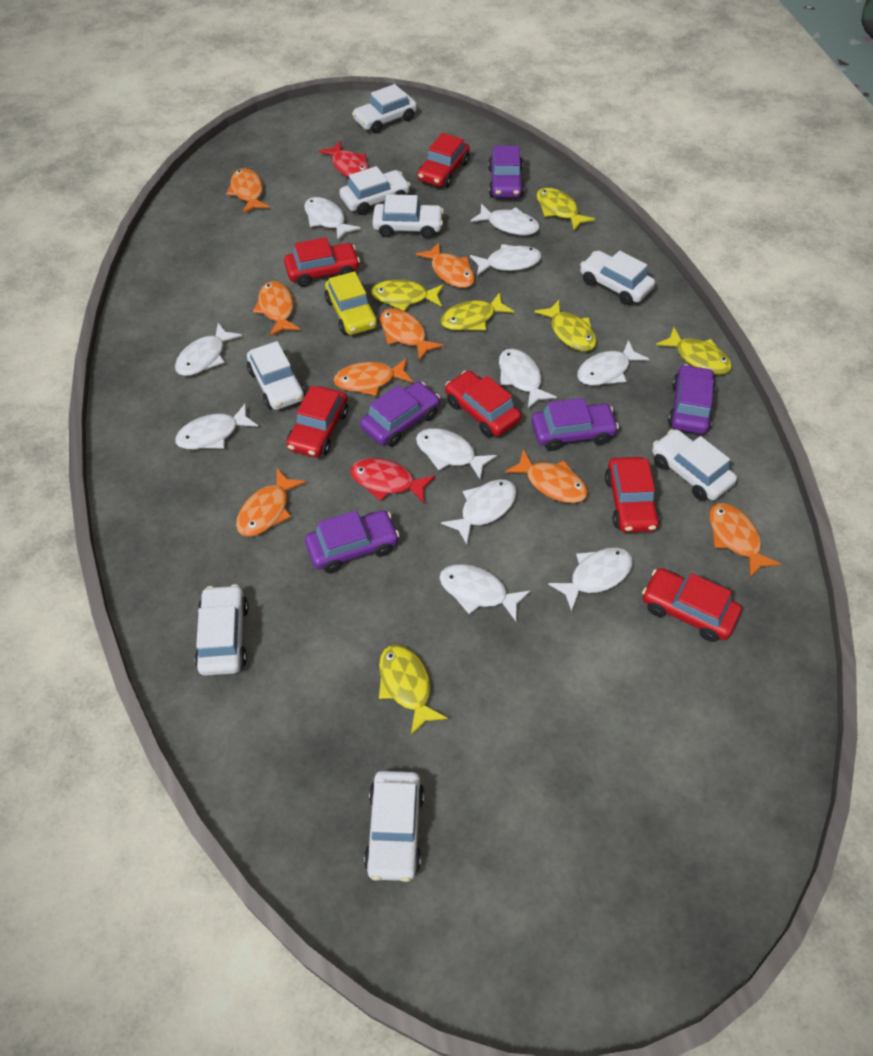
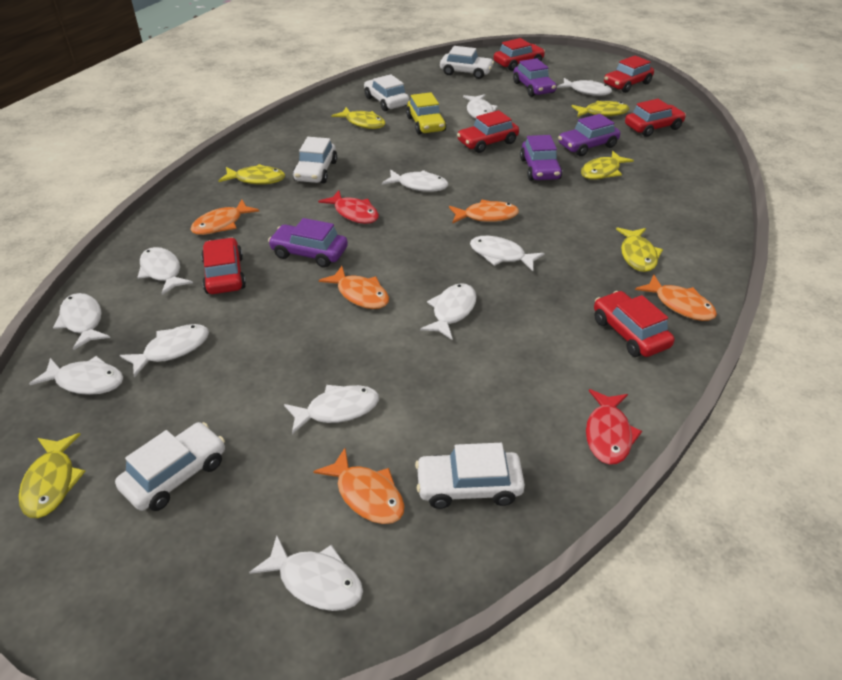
orange fish: 8 -> 5
purple car: 5 -> 4
white car: 8 -> 5

